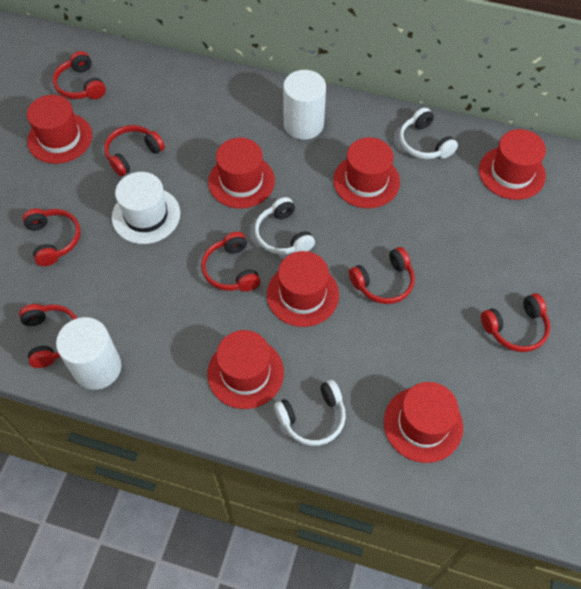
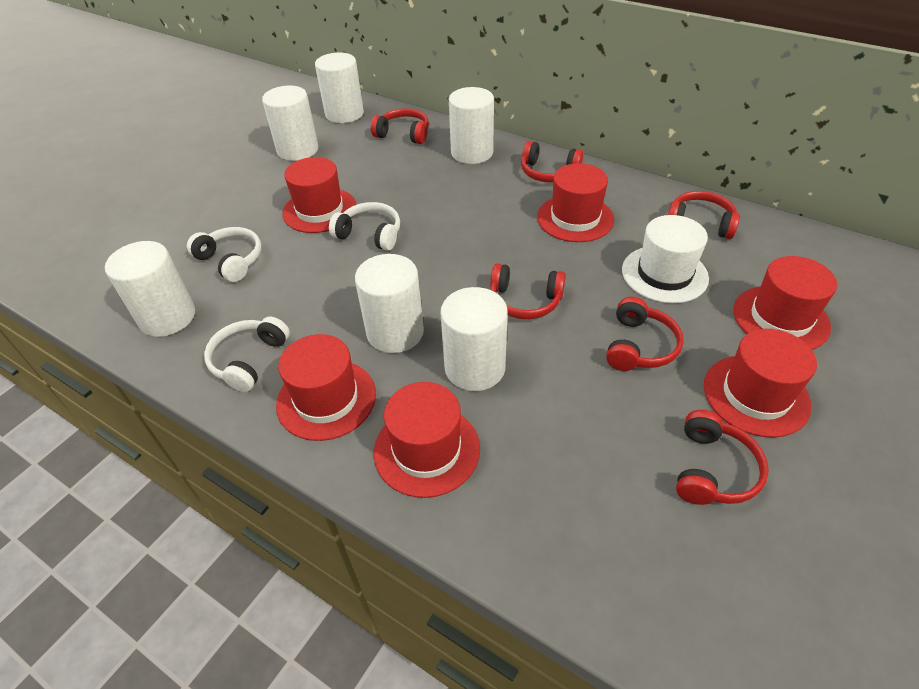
red hat: 7 -> 6
red headphones: 7 -> 6
white cylinder: 2 -> 6

